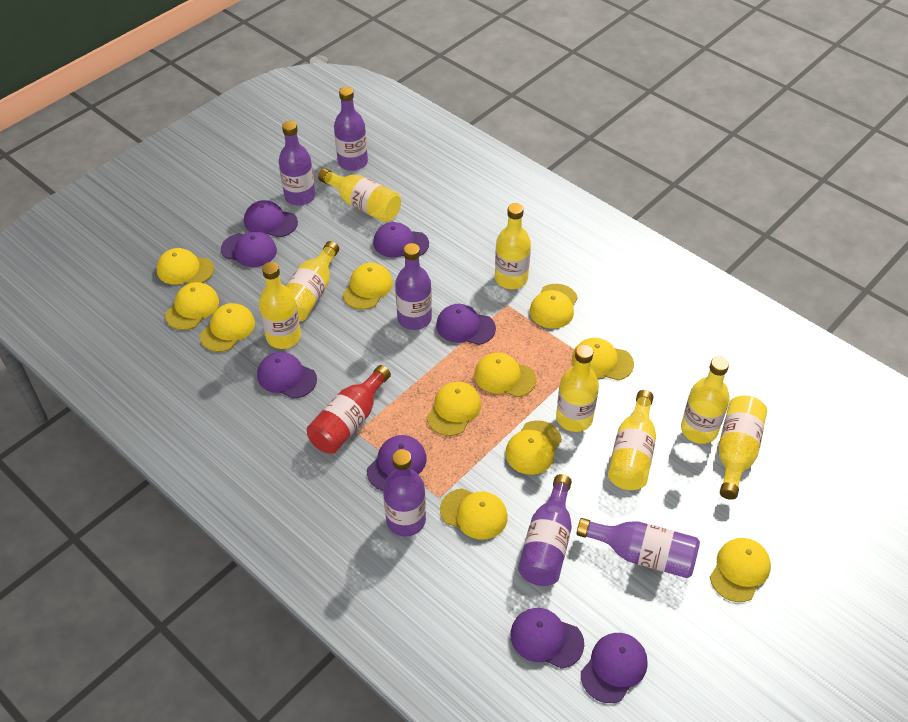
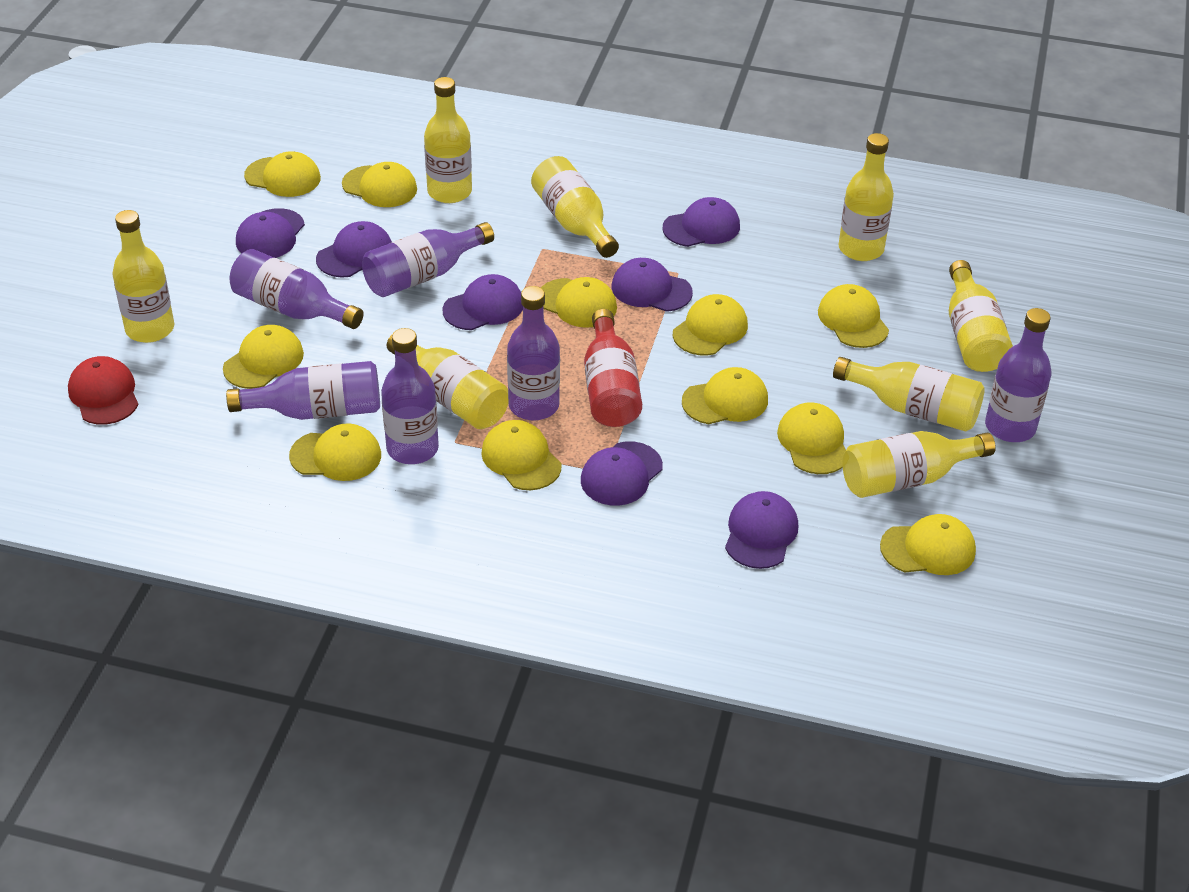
purple cap: 8 -> 7
red cap: 0 -> 1

